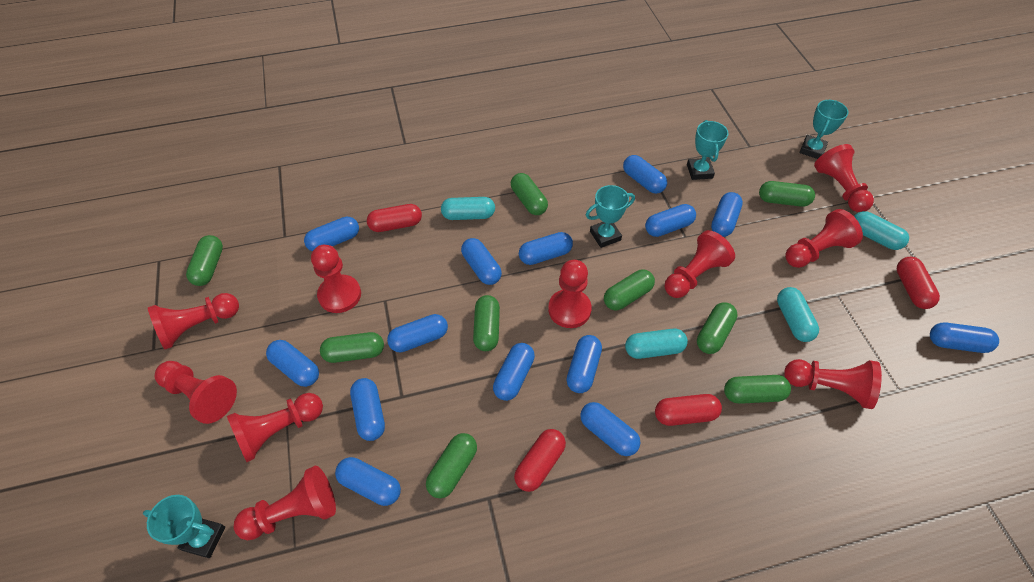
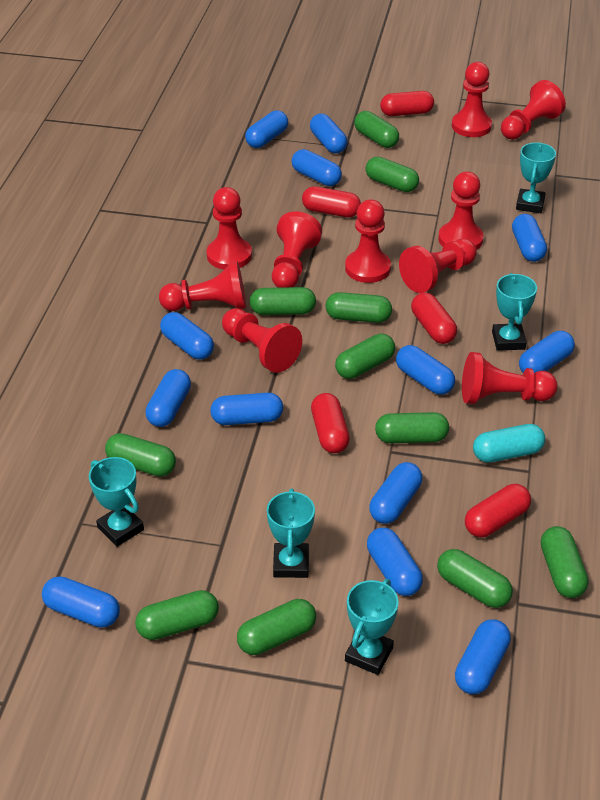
blue capsule: 14 -> 13
green capsule: 9 -> 11
red capsule: 4 -> 5
turquoise capsule: 4 -> 1
turquoise trophy: 4 -> 5

